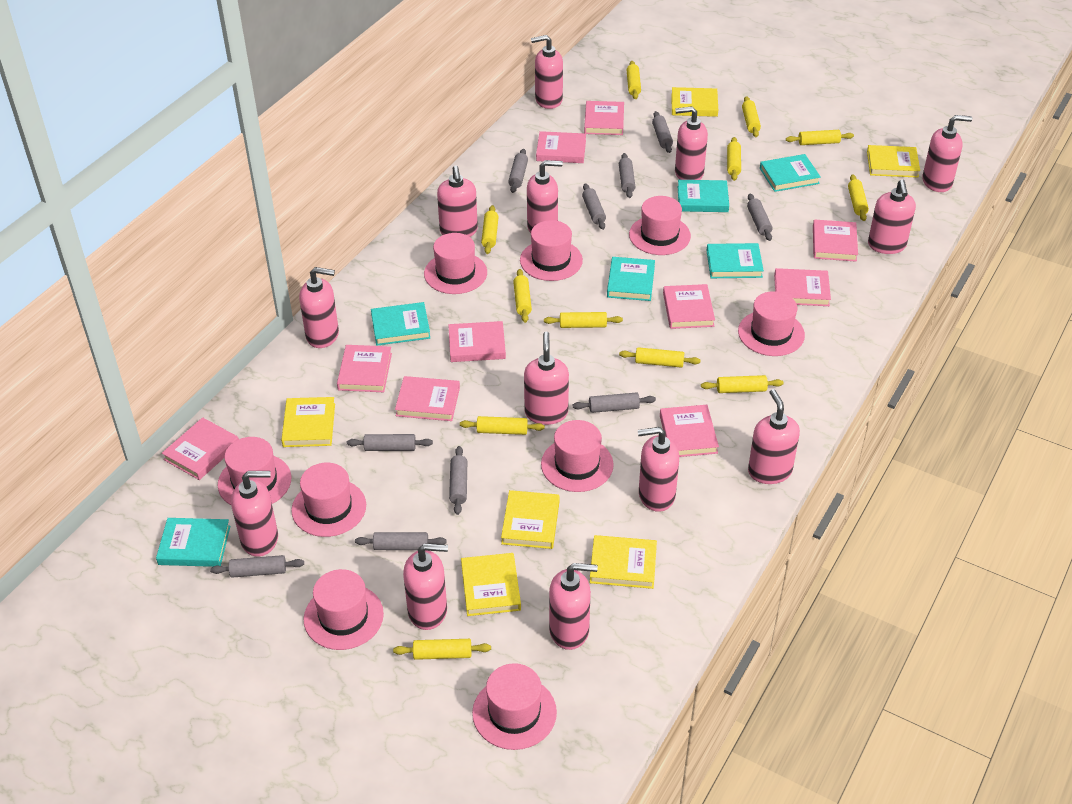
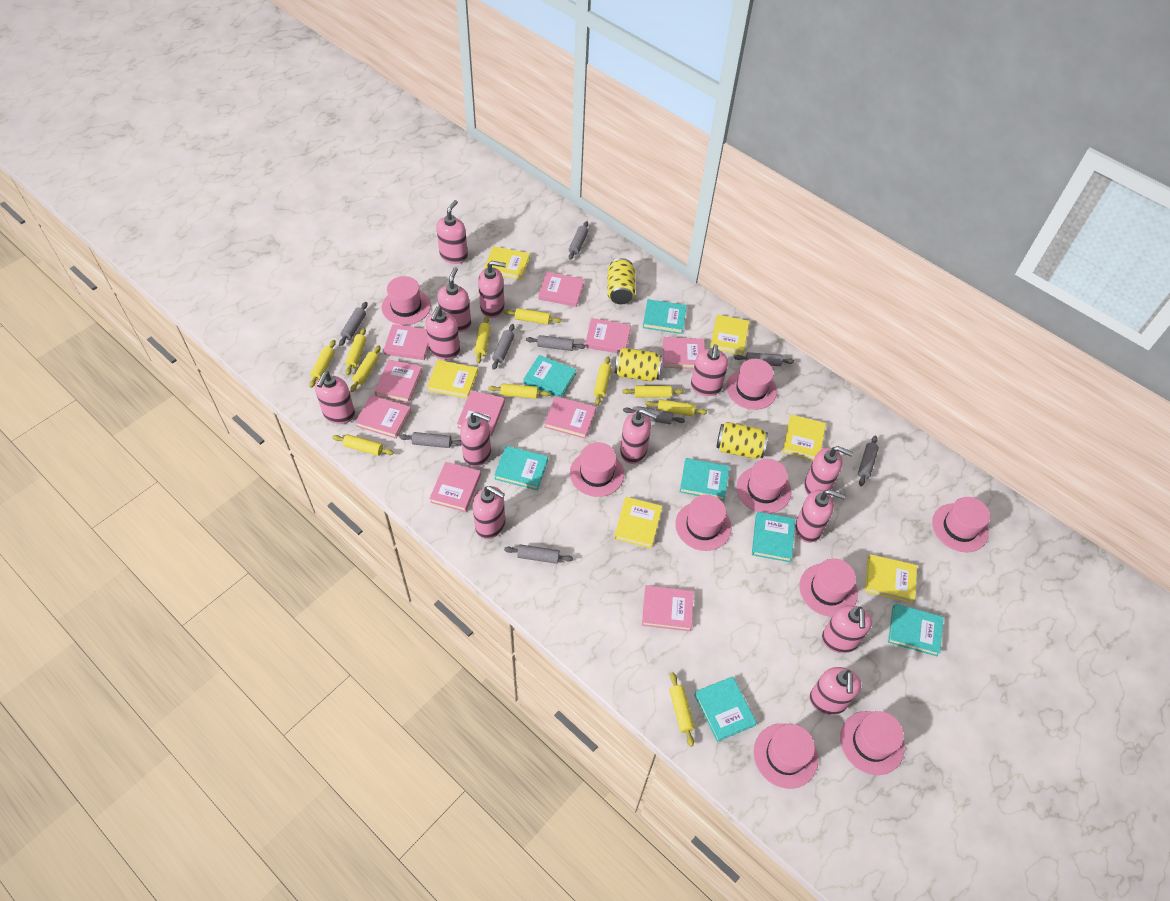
grey rolling pin: 10 -> 9
turquoise book: 6 -> 7
yellow can: 0 -> 3
yellow rolling pin: 12 -> 11

